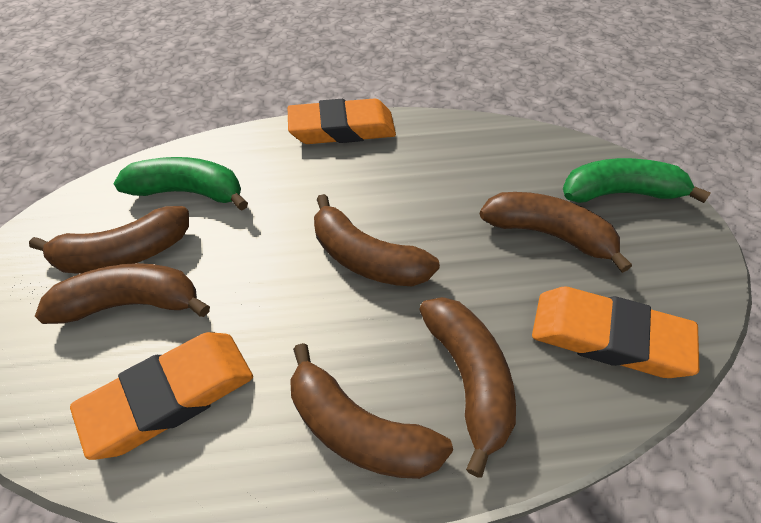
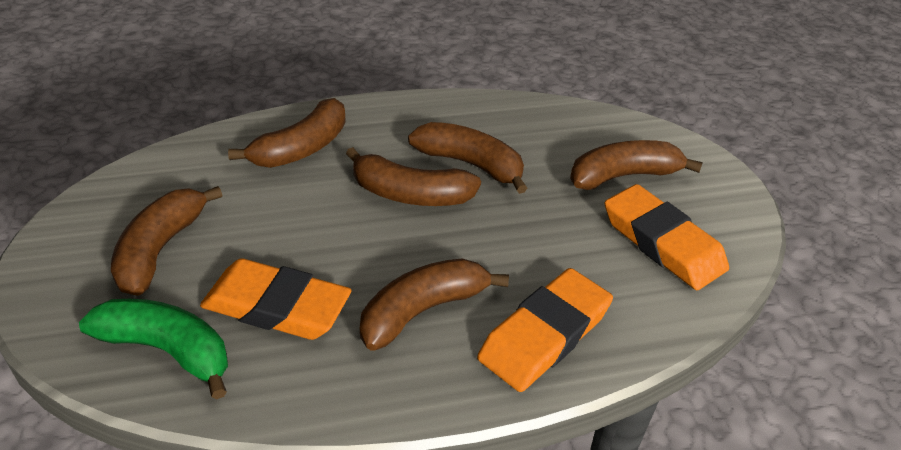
green banana: 2 -> 1

